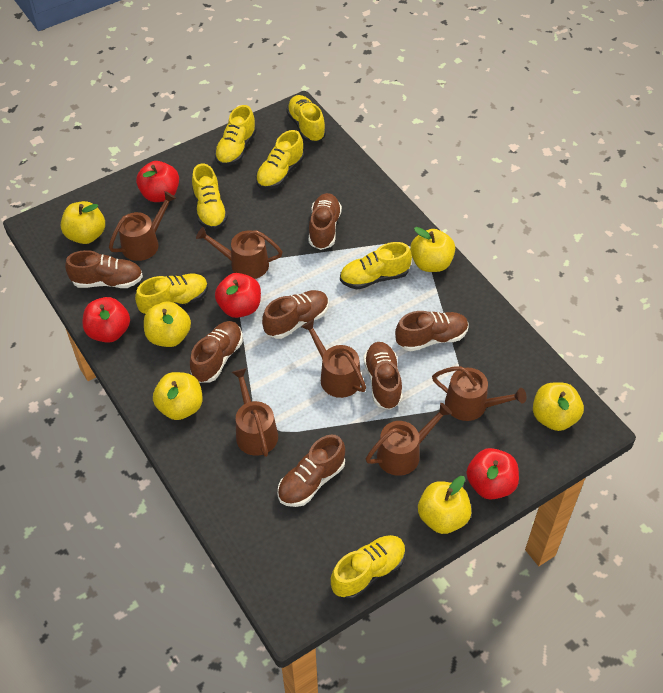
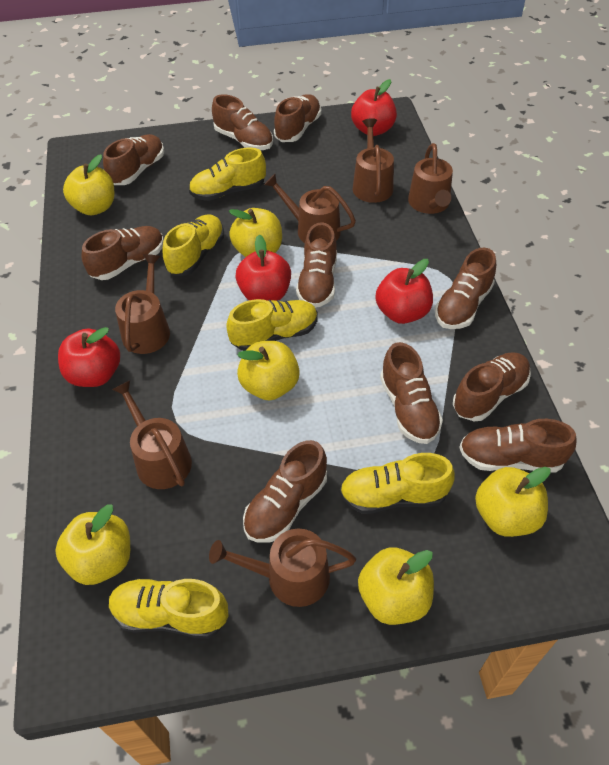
brown shoe: 7 -> 10
yellow shoe: 7 -> 5

